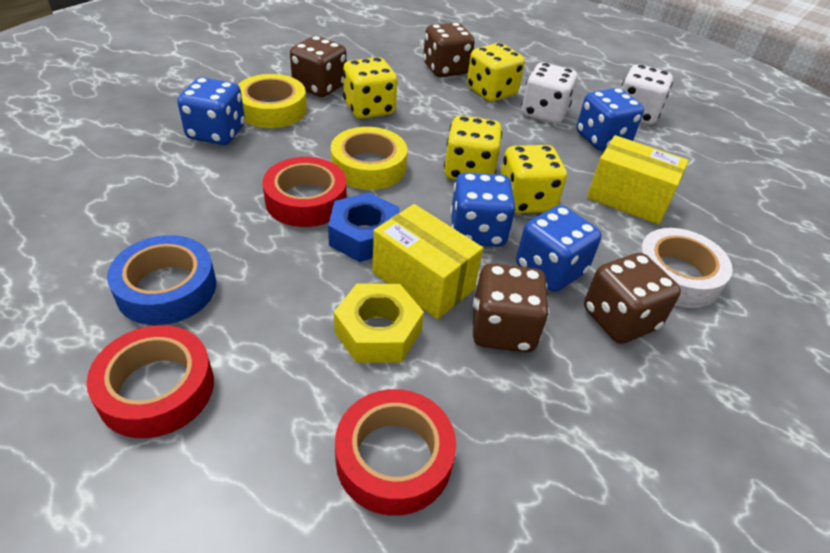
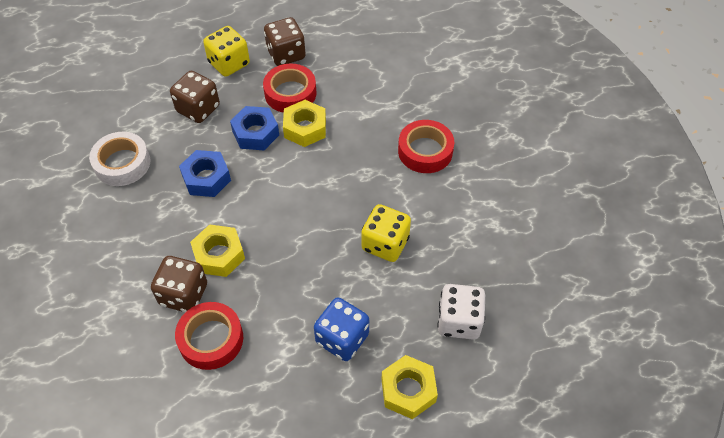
blue dice: 4 -> 1
blue nut: 1 -> 2
blue tape: 1 -> 0
brown dice: 4 -> 3
white dice: 2 -> 1
yellow box: 2 -> 0
yellow dice: 4 -> 2
yellow nut: 1 -> 3
yellow tape: 2 -> 0

